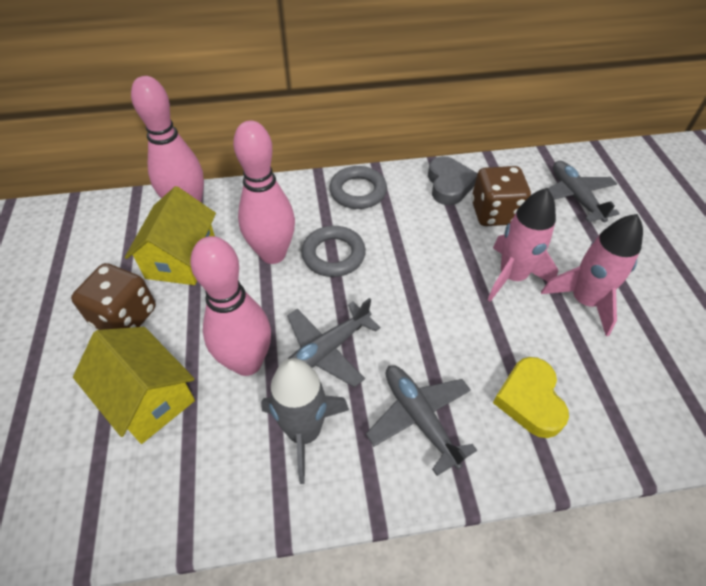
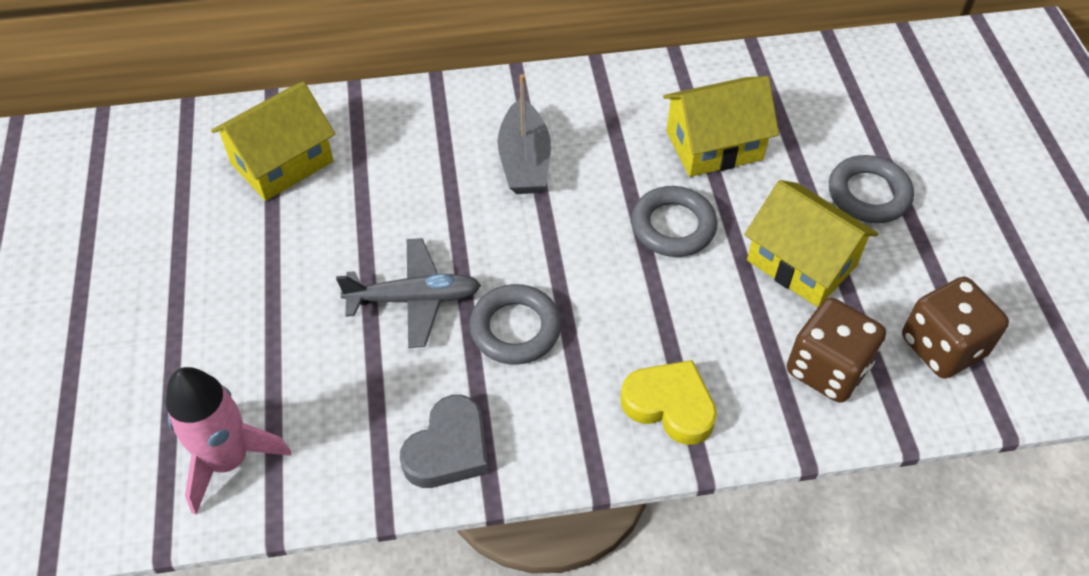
grey boat: 0 -> 1
grey plane: 3 -> 1
grey ring: 2 -> 3
grey rocket: 1 -> 0
pink bowling pin: 3 -> 0
pink rocket: 2 -> 1
yellow house: 2 -> 3

